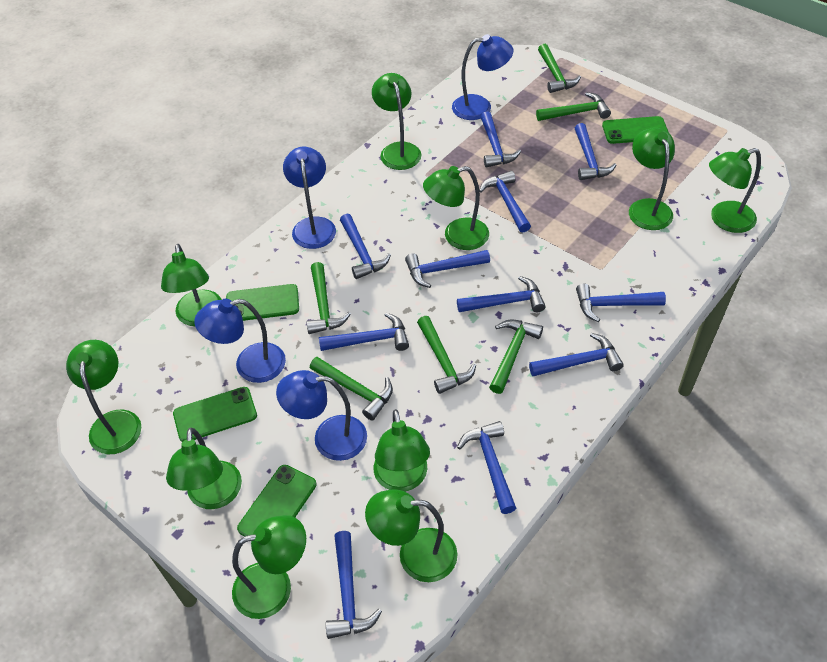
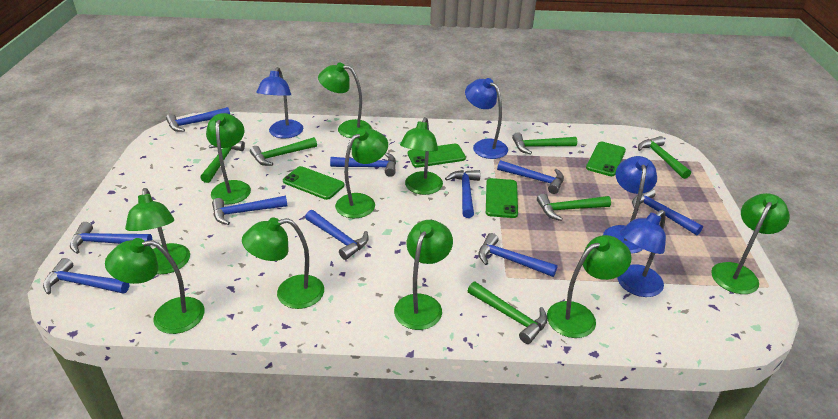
blue hammer: 11 -> 10

